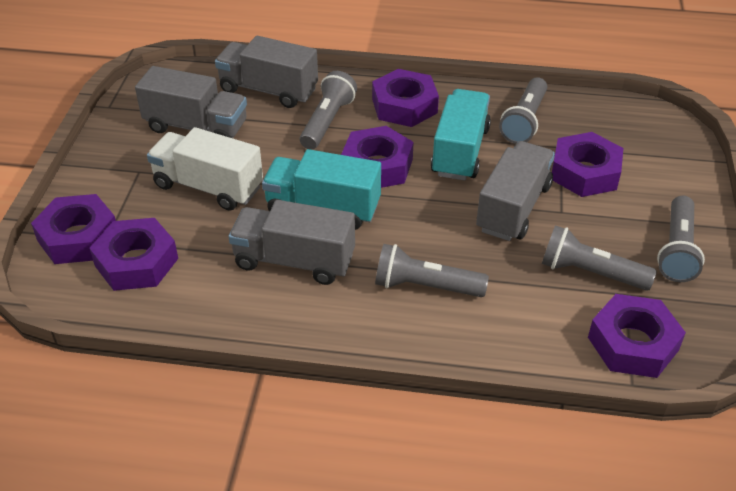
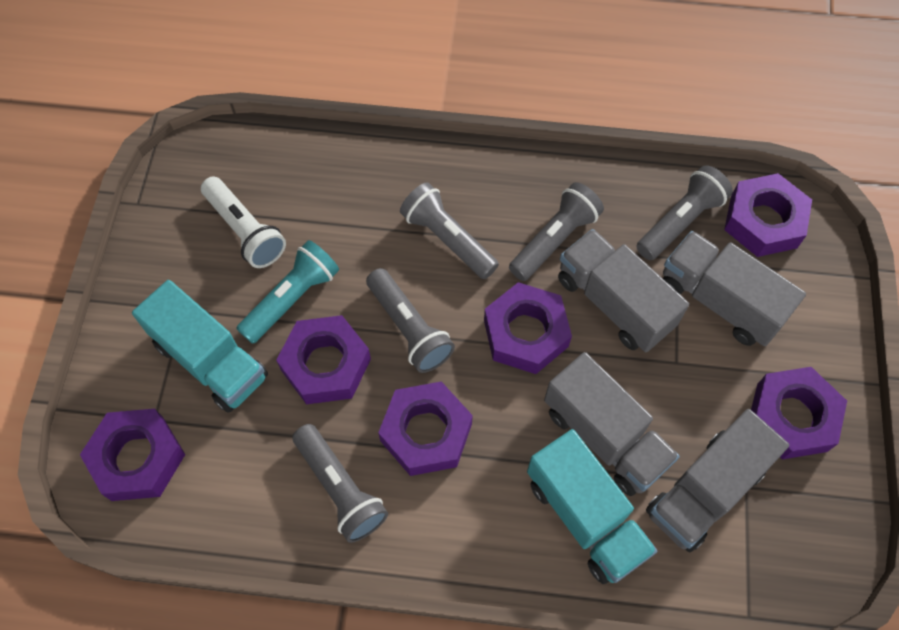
turquoise flashlight: 0 -> 1
white flashlight: 0 -> 1
white truck: 1 -> 0

